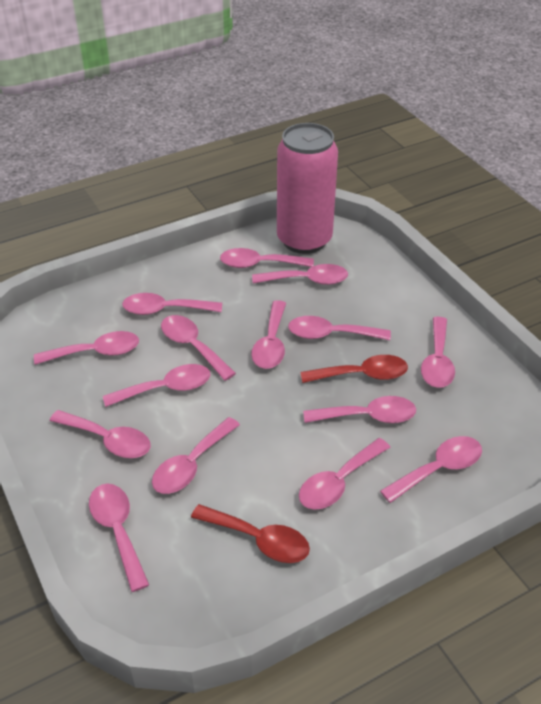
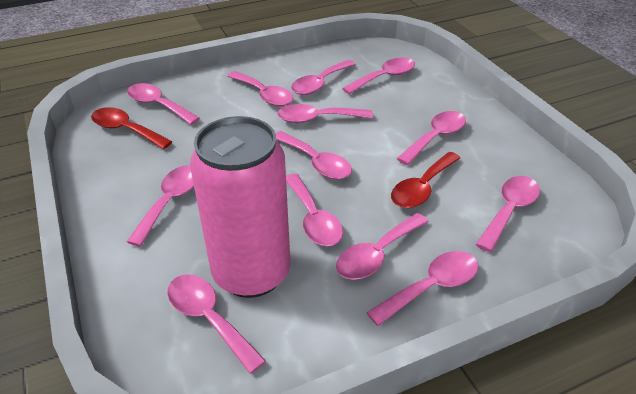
pink spoon: 15 -> 13

